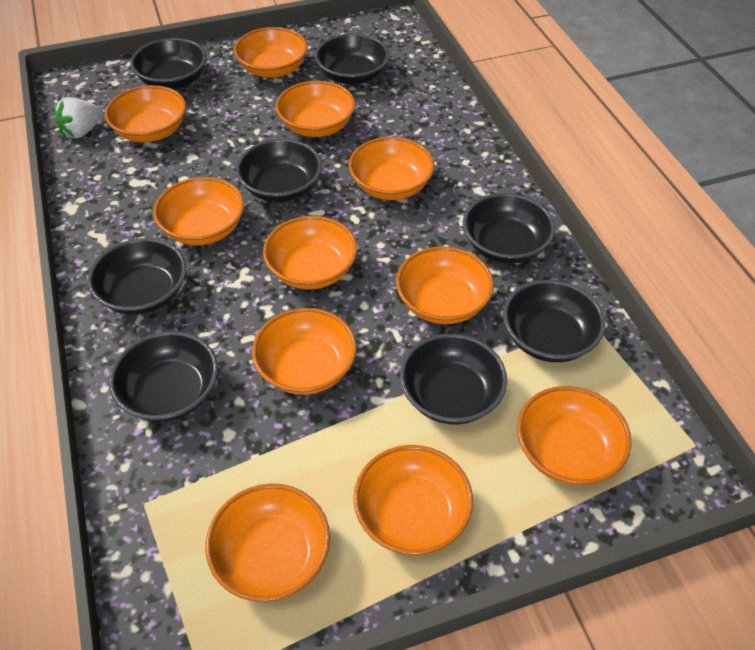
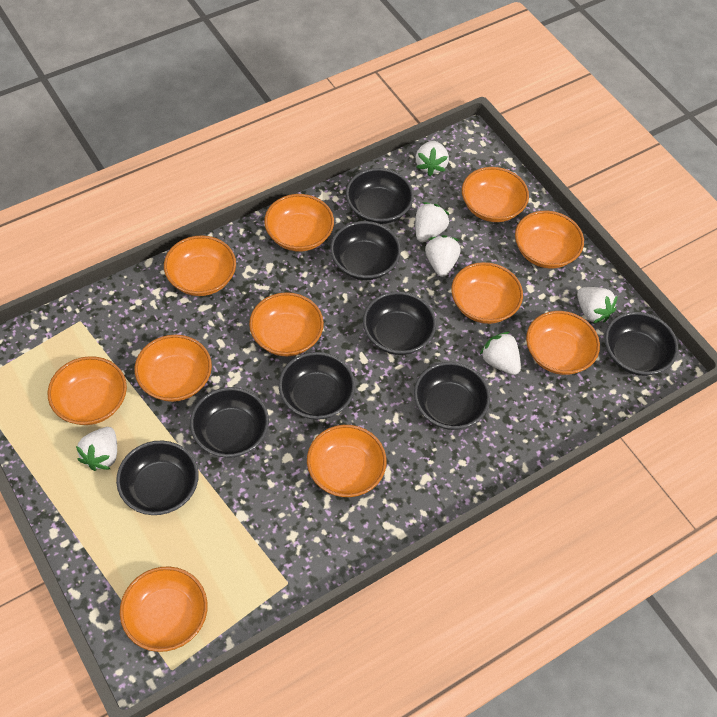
white strawberry: 1 -> 6

